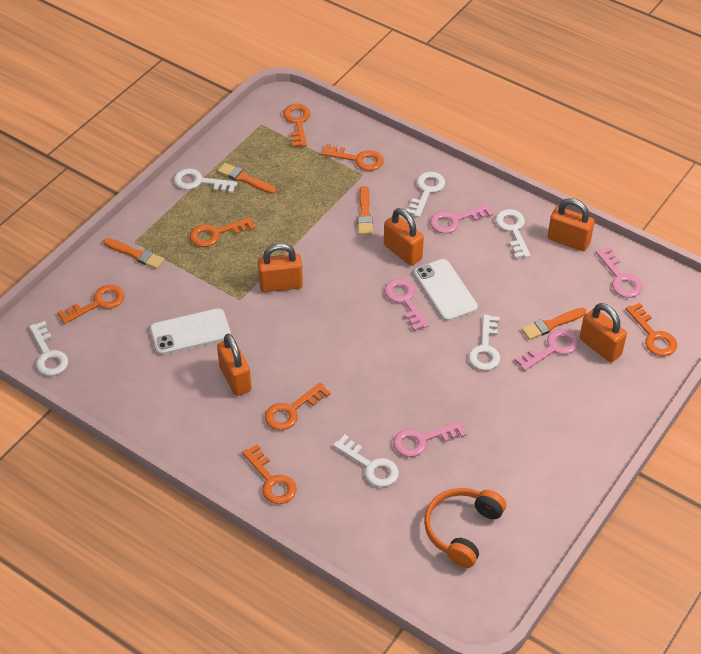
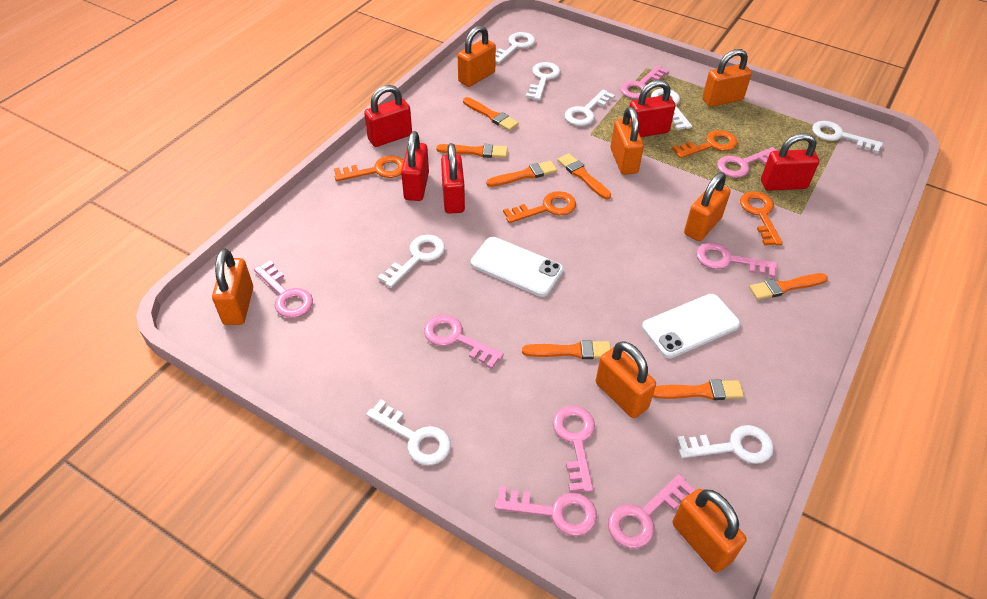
orange brush: 4 -> 7
orange headphones: 1 -> 0
orange key: 7 -> 4
orange padlock: 5 -> 7
pink key: 5 -> 8
red padlock: 0 -> 5
white key: 6 -> 8

